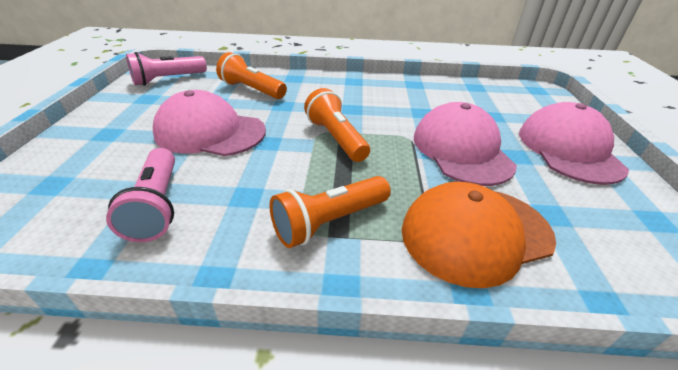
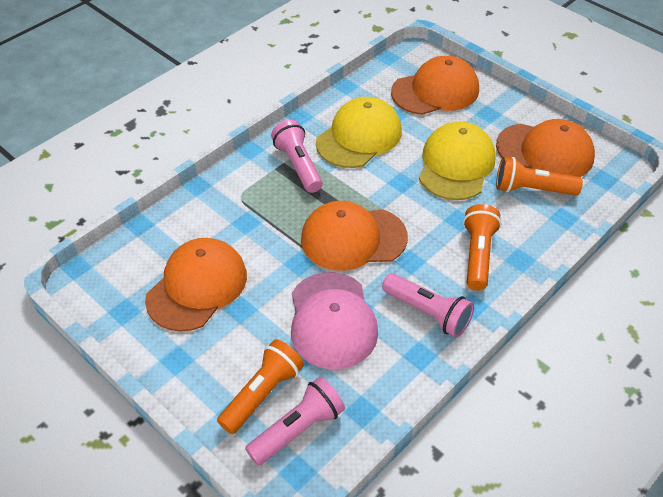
orange cap: 1 -> 4
pink cap: 3 -> 1
pink flashlight: 2 -> 3
yellow cap: 0 -> 2

